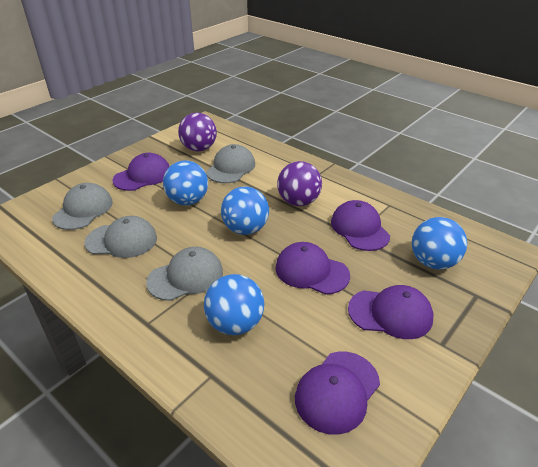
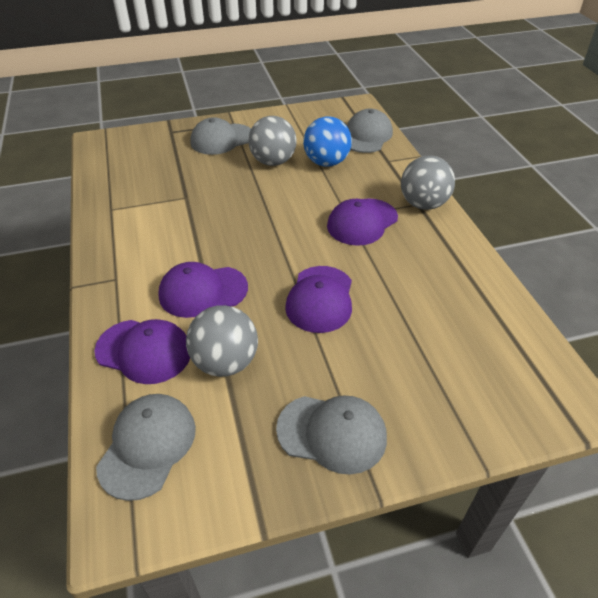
blue ball: 4 -> 1
grey ball: 0 -> 3
purple ball: 2 -> 0
purple cap: 5 -> 4

